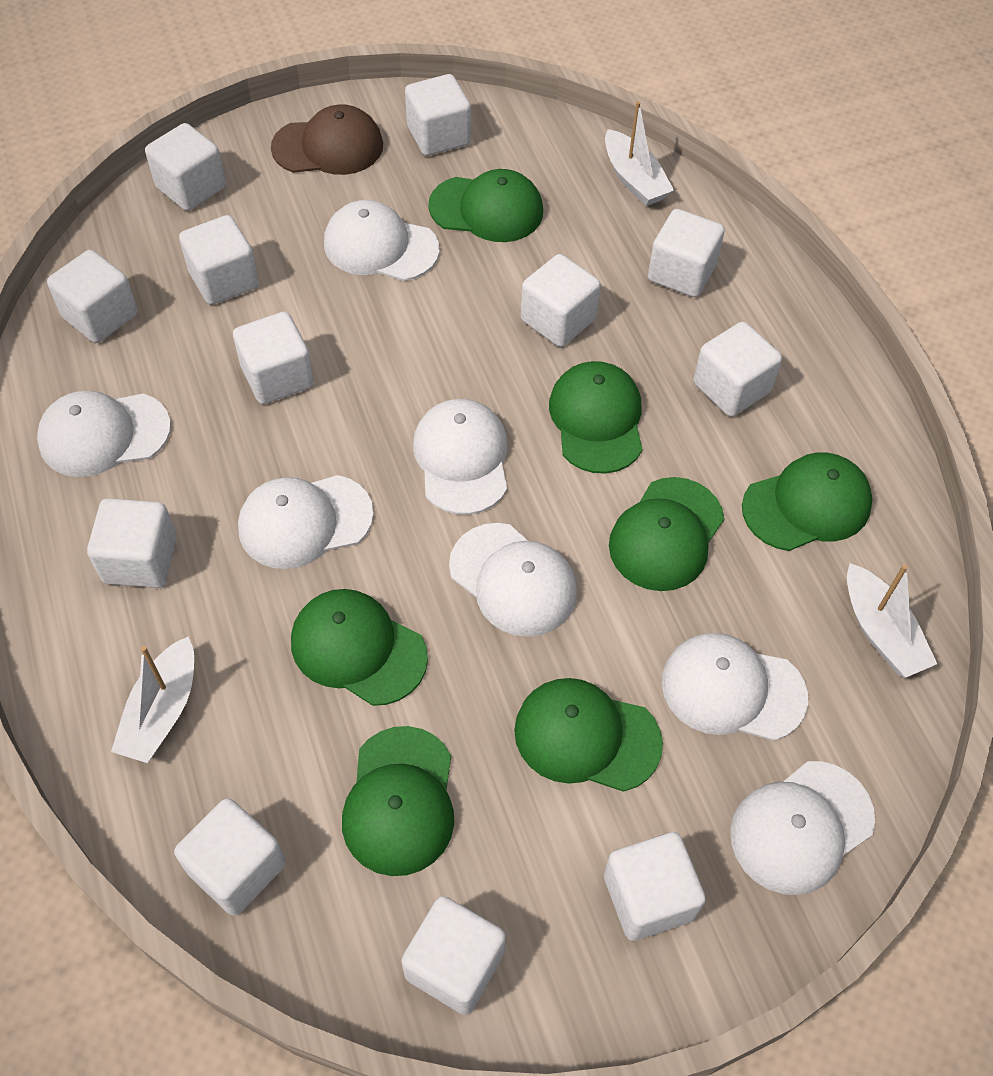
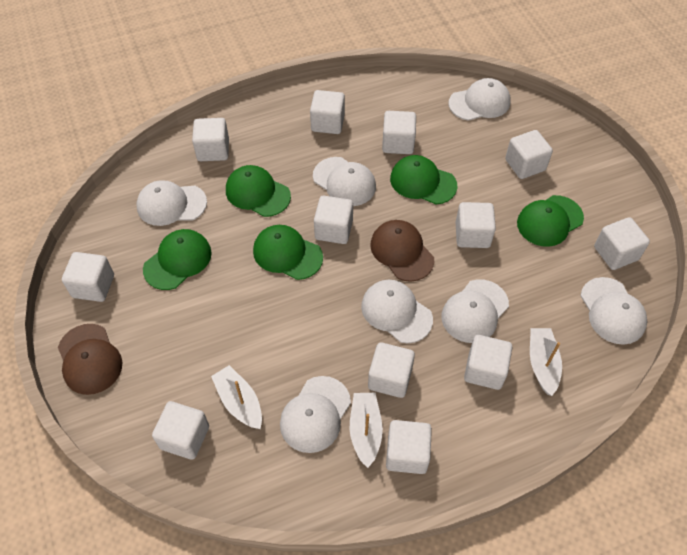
brown cap: 1 -> 2
green cap: 7 -> 5

